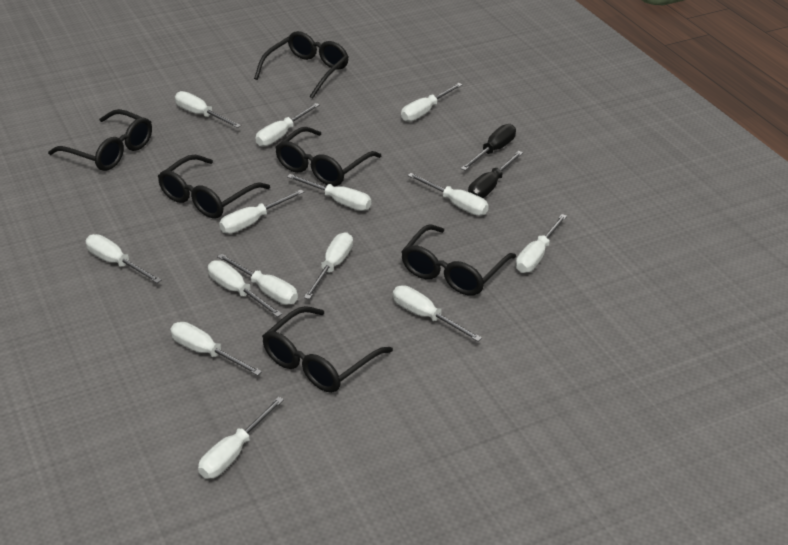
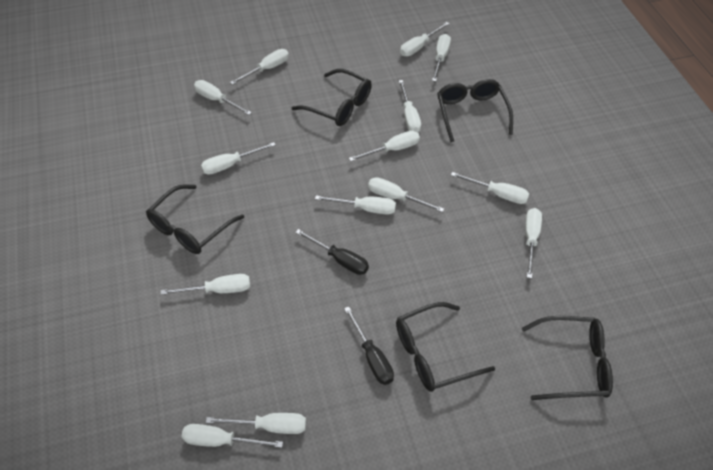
black glasses: 6 -> 5

